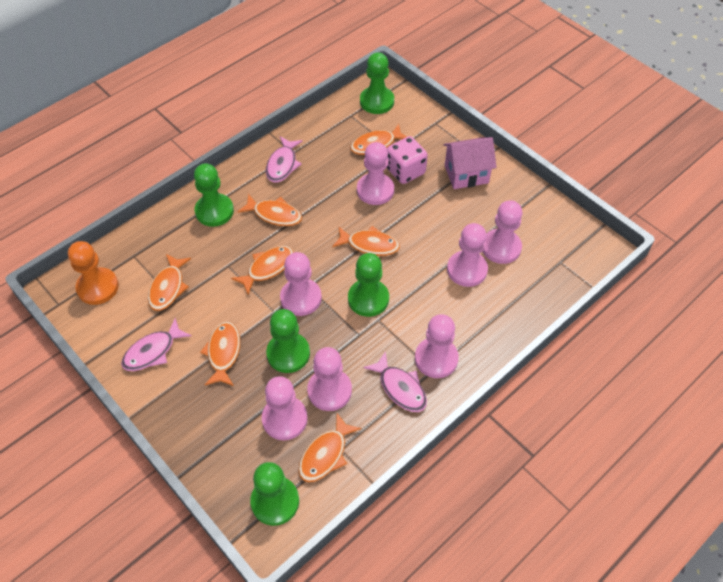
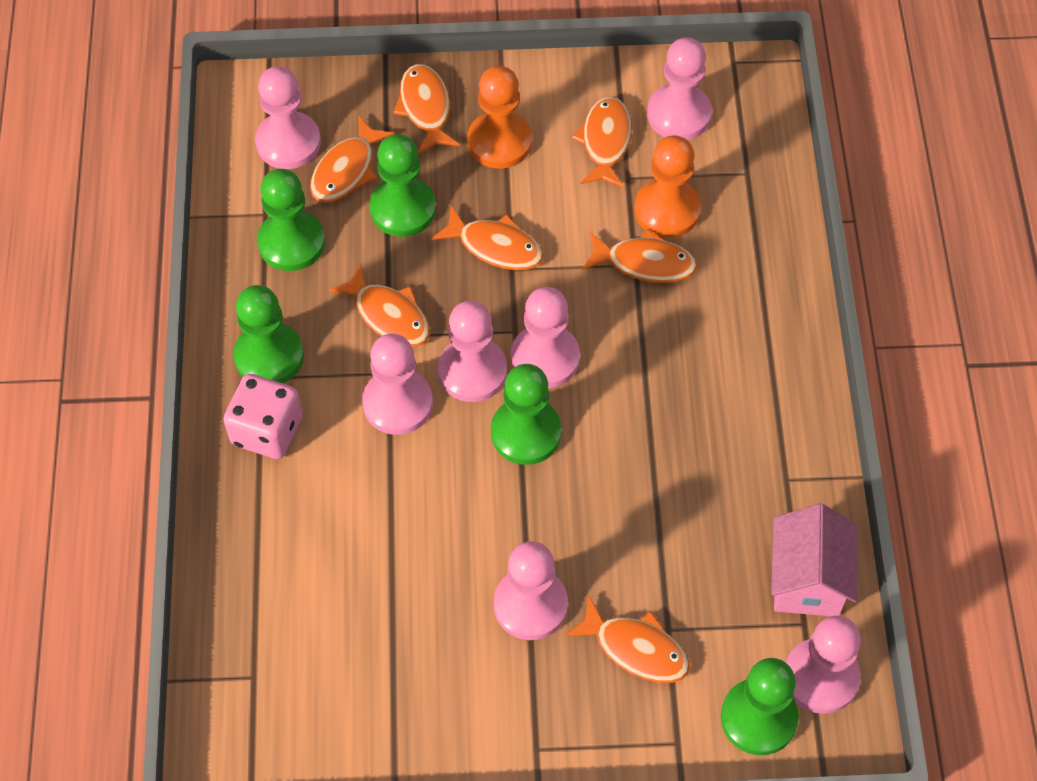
orange pawn: 1 -> 2
pink fish: 3 -> 0

